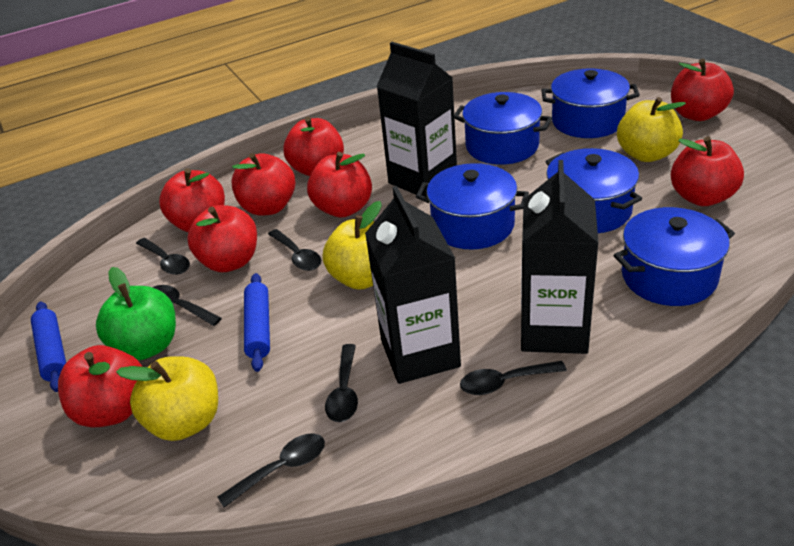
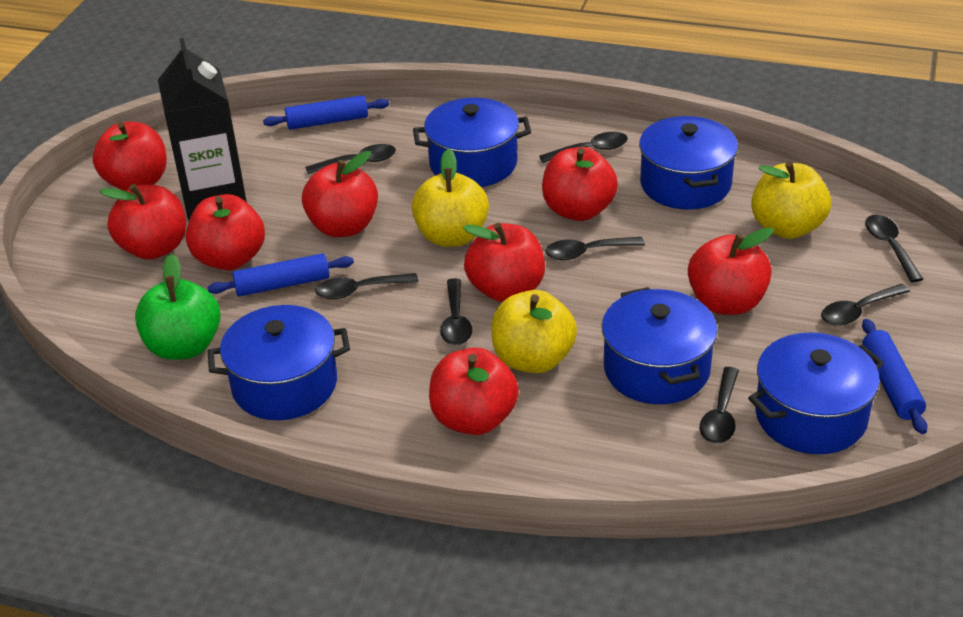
black carton: 3 -> 1
black spoon: 6 -> 8
blue rolling pin: 2 -> 3

